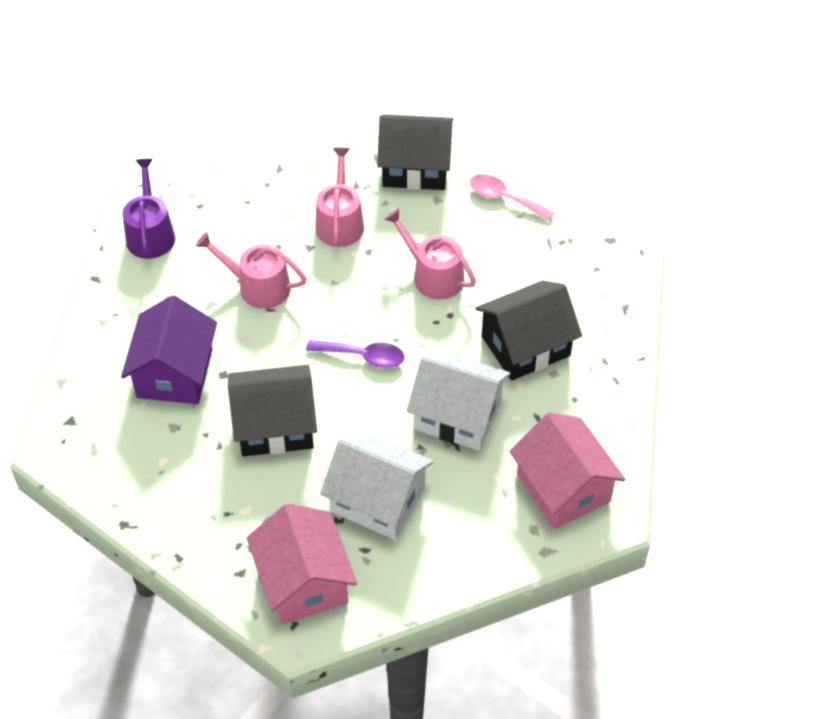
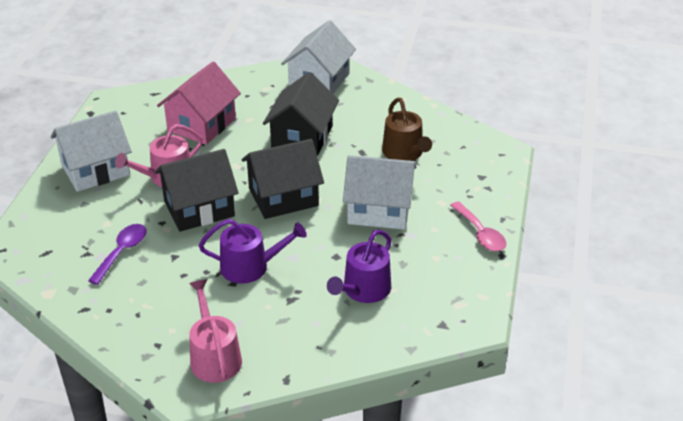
brown watering can: 0 -> 1
pink house: 2 -> 1
pink watering can: 3 -> 2
purple house: 1 -> 0
purple watering can: 1 -> 2
white house: 2 -> 3

